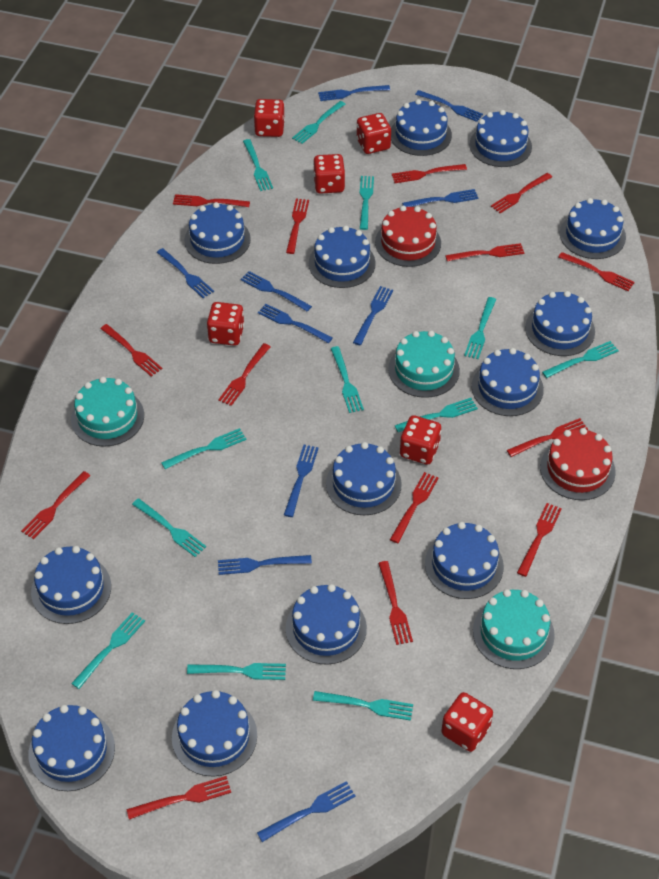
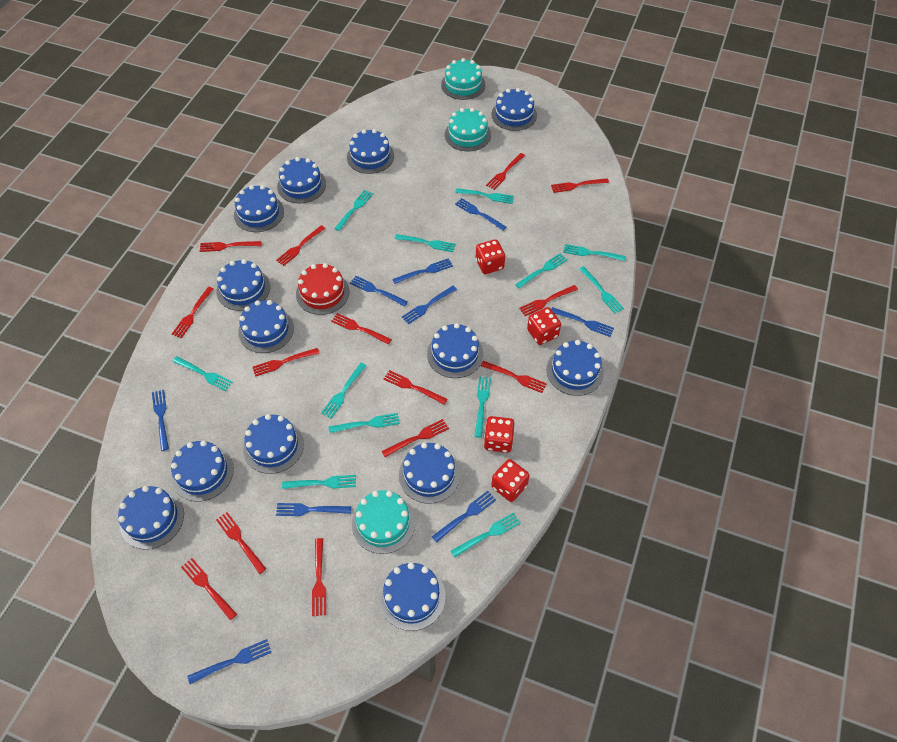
blue fork: 10 -> 9
red cake: 2 -> 1
red dice: 6 -> 4

